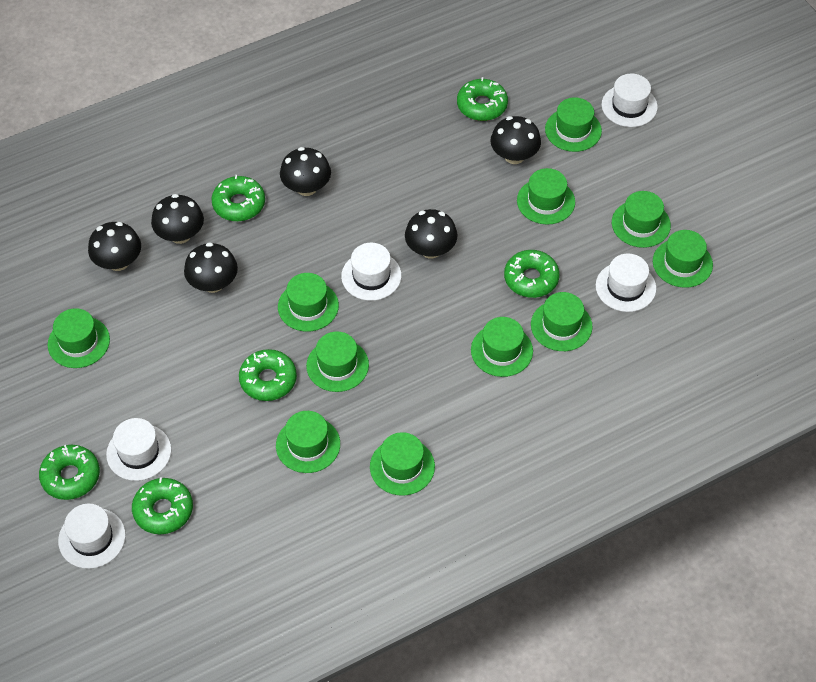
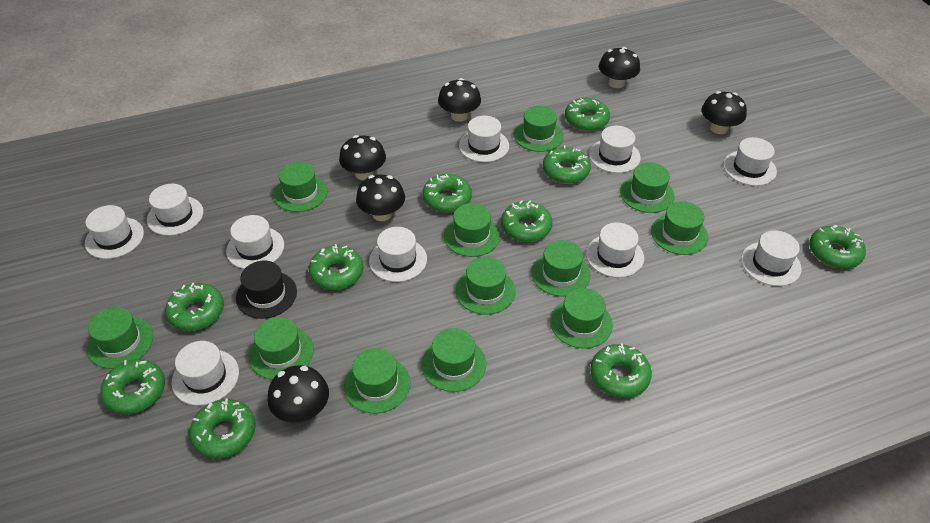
black hat: 0 -> 1
green donut: 6 -> 10
green hat: 11 -> 12
white hat: 5 -> 10

